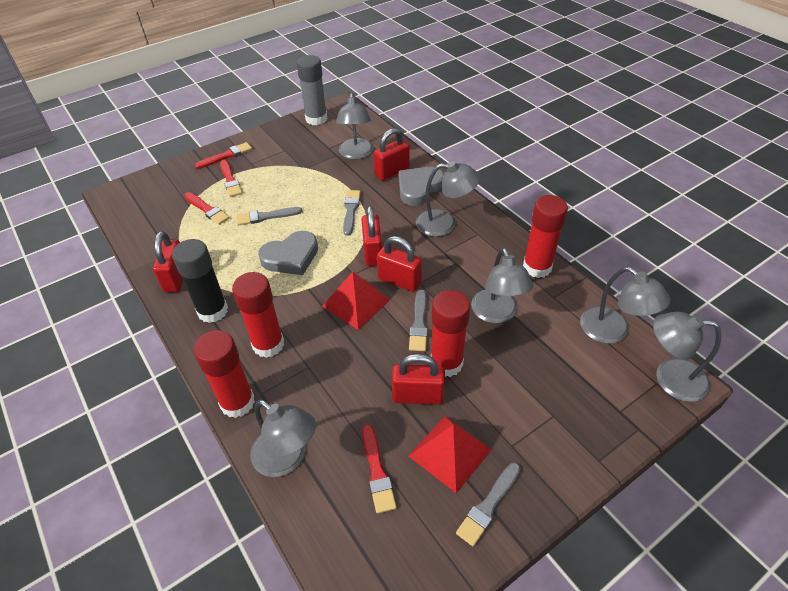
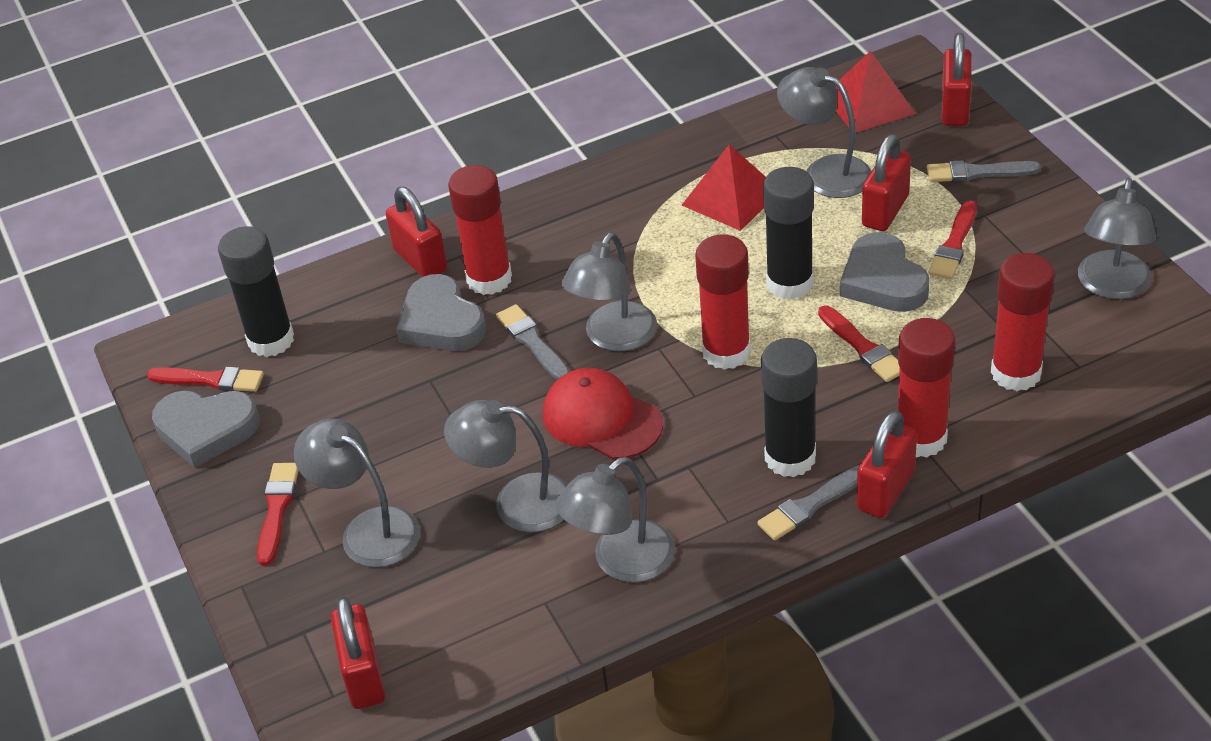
black glue stick: 1 -> 3
grey brush: 4 -> 3
grey glue stick: 1 -> 0
grey heart: 2 -> 3
red cap: 0 -> 1

